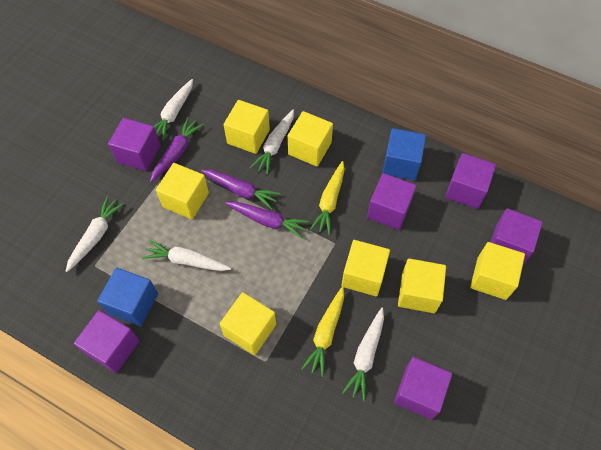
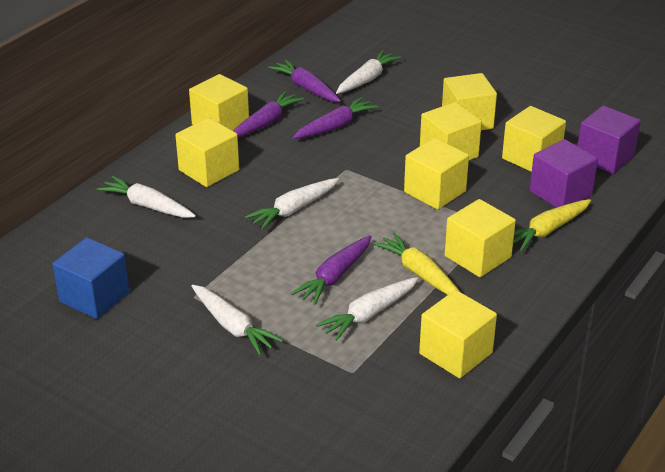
blue cube: 2 -> 1
purple carrot: 3 -> 4
purple cube: 6 -> 2
yellow cube: 7 -> 8

